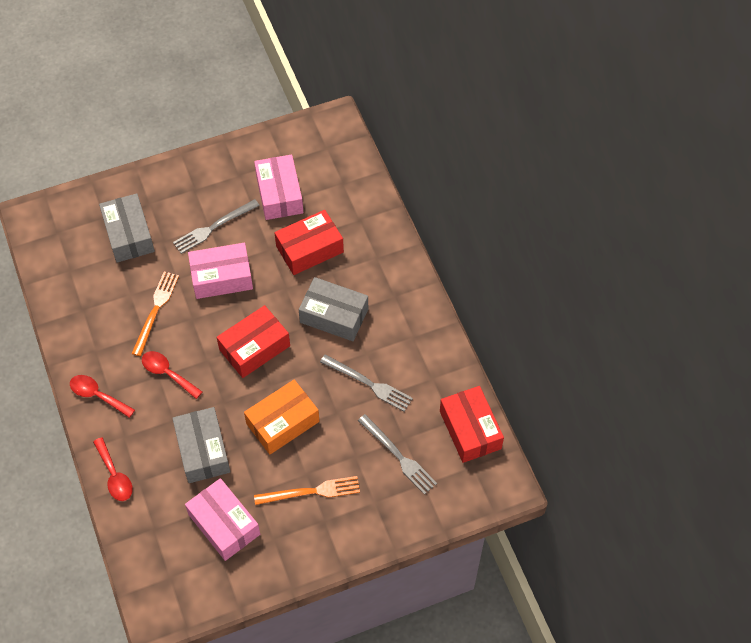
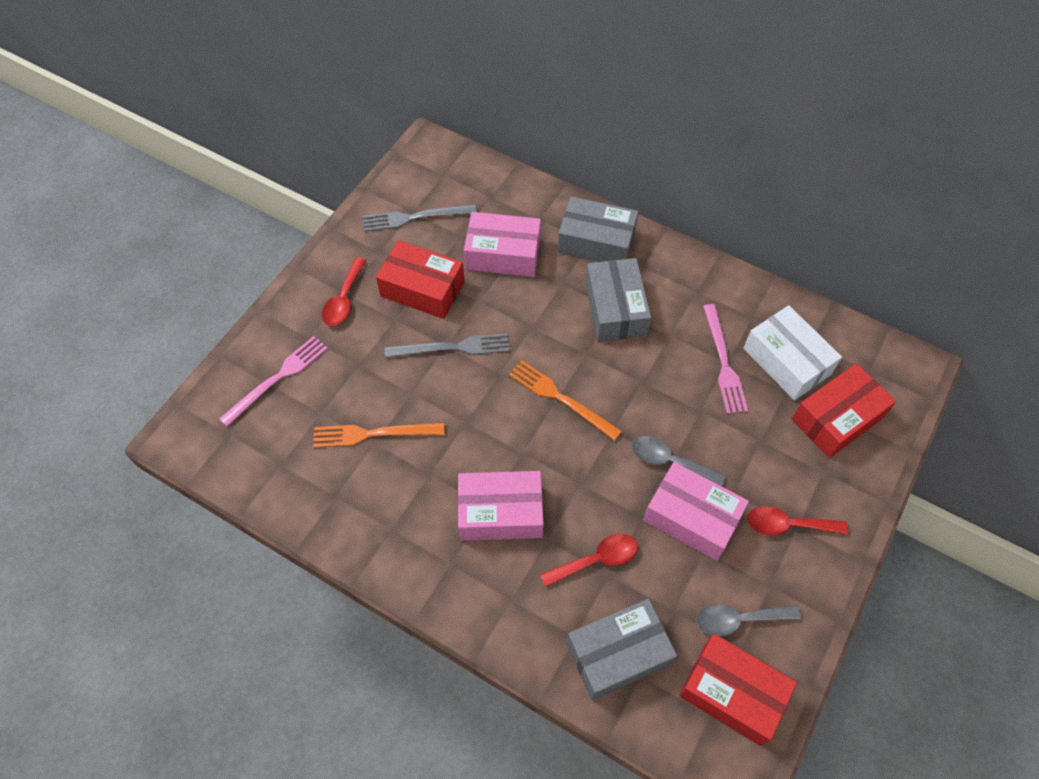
grey fork: 3 -> 2
grey spoon: 0 -> 2
orange box: 1 -> 0
pink fork: 0 -> 2
white box: 0 -> 1

